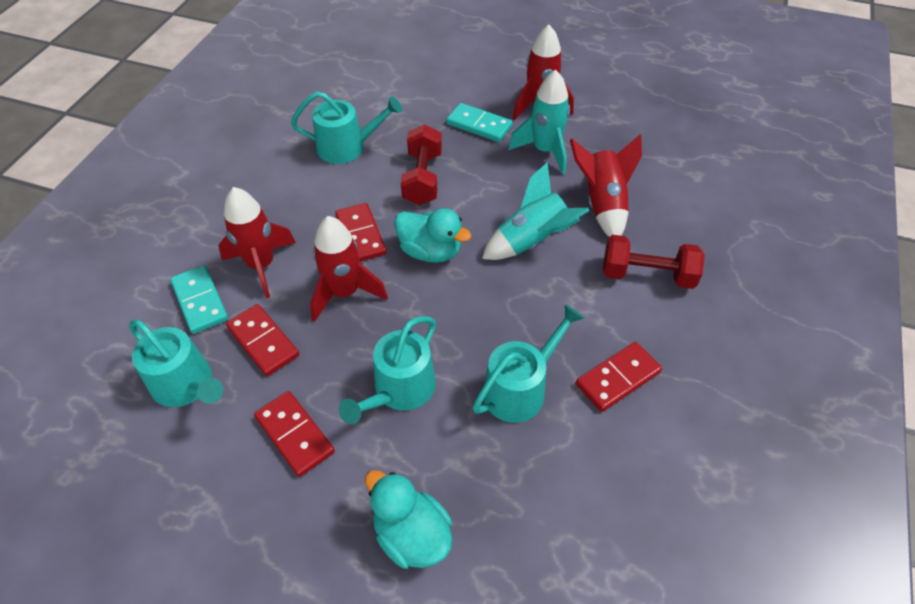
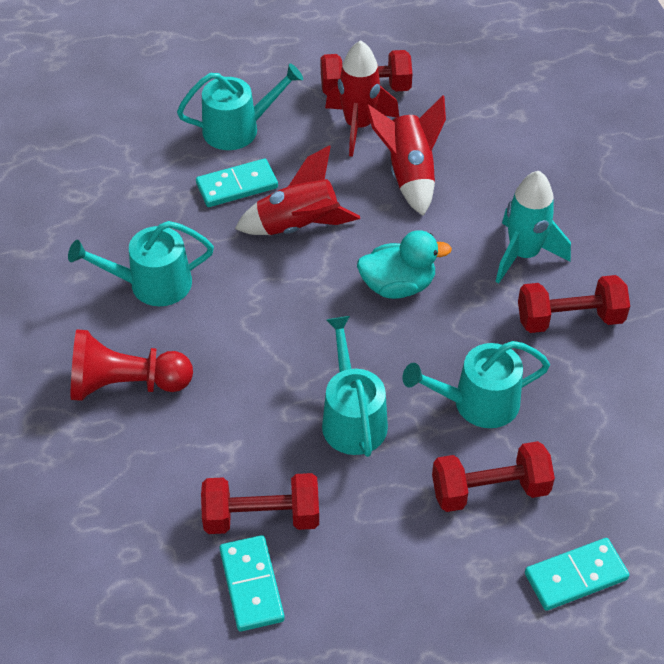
red domino: 4 -> 0
red dumbbell: 2 -> 4
red pawn: 0 -> 1
red rocket: 4 -> 3
turquoise domino: 2 -> 3
turquoise duck: 2 -> 1
turquoise rocket: 2 -> 1

